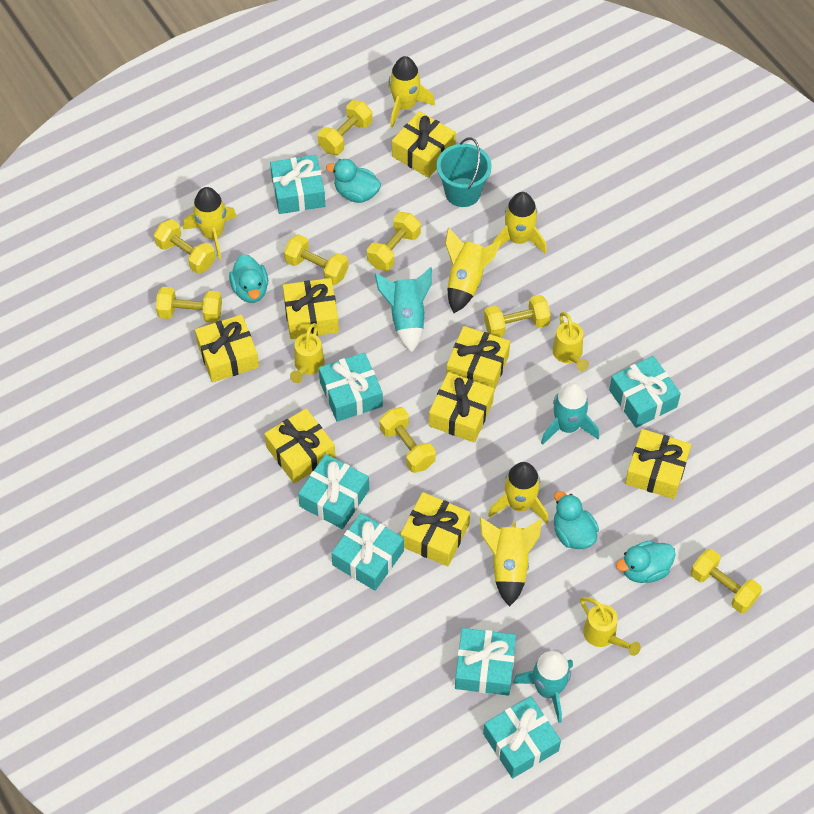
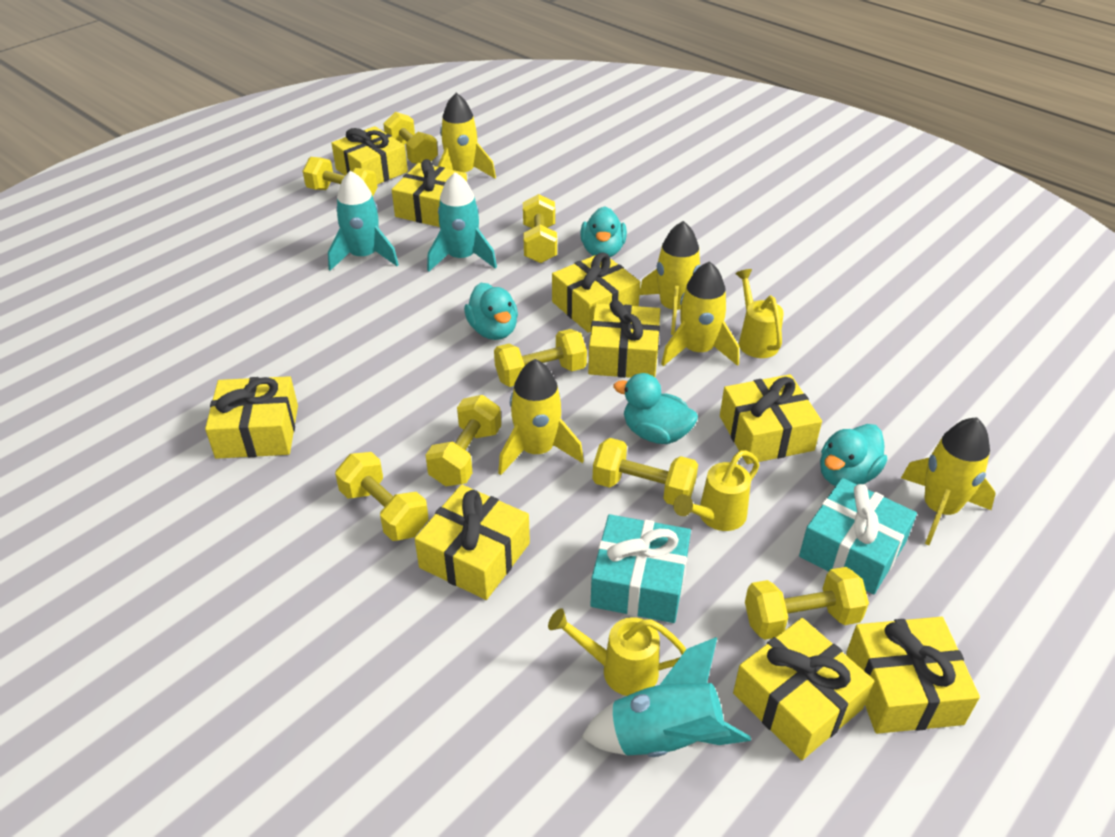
turquoise bucket: 1 -> 0
turquoise gift: 7 -> 2
yellow gift: 8 -> 9
yellow rocket: 6 -> 5

